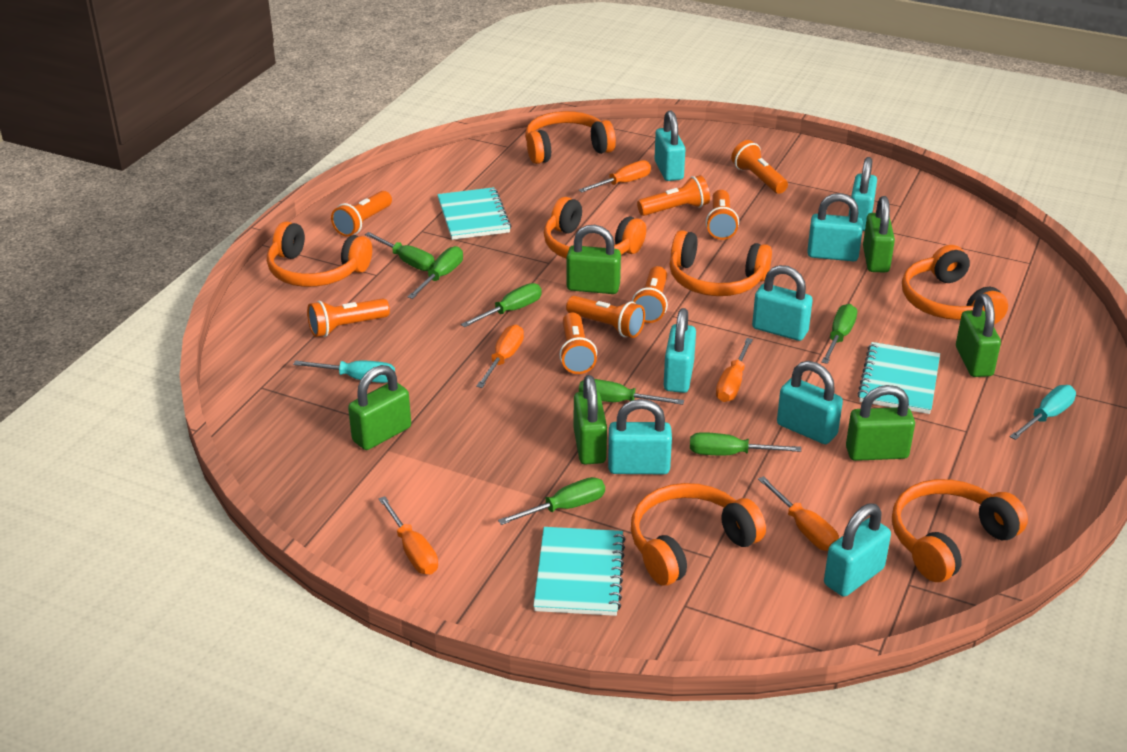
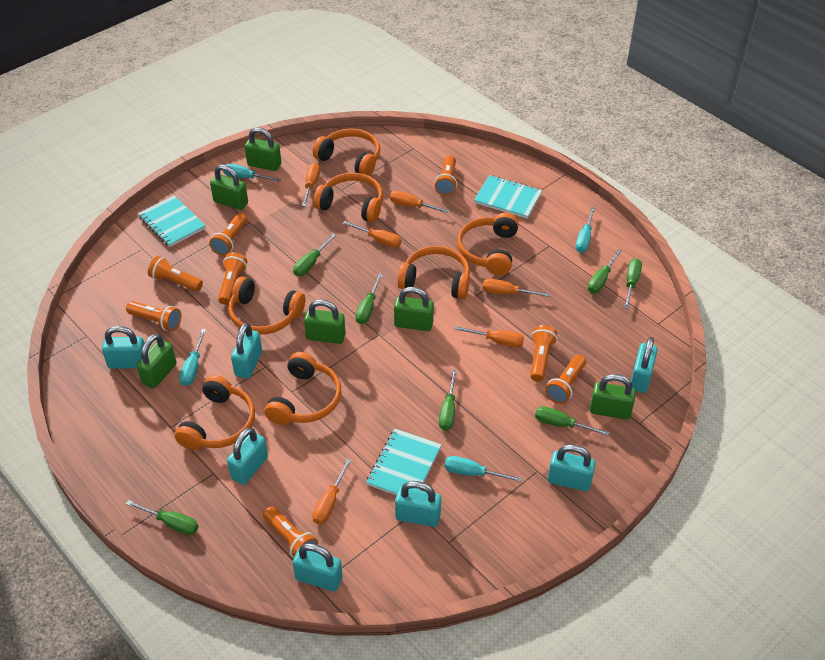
orange screwdriver: 5 -> 6
turquoise padlock: 8 -> 7
turquoise screwdriver: 2 -> 4

